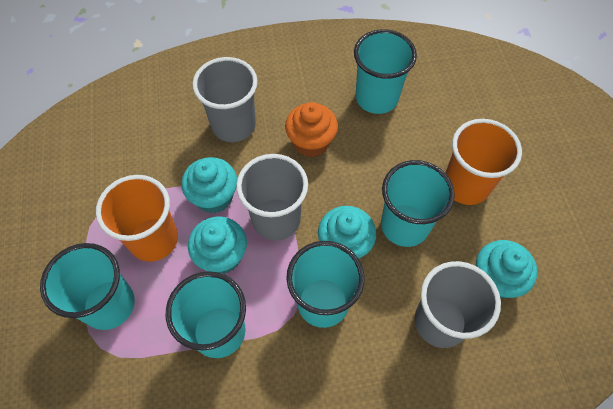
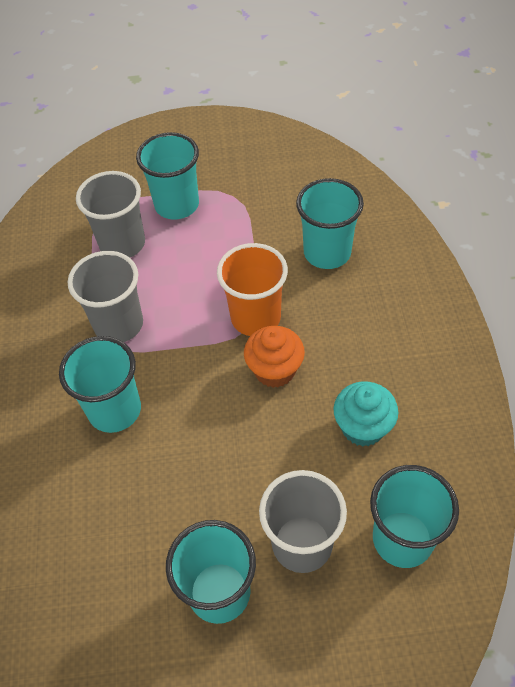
orange cup: 2 -> 1
turquoise cupcake: 4 -> 1

